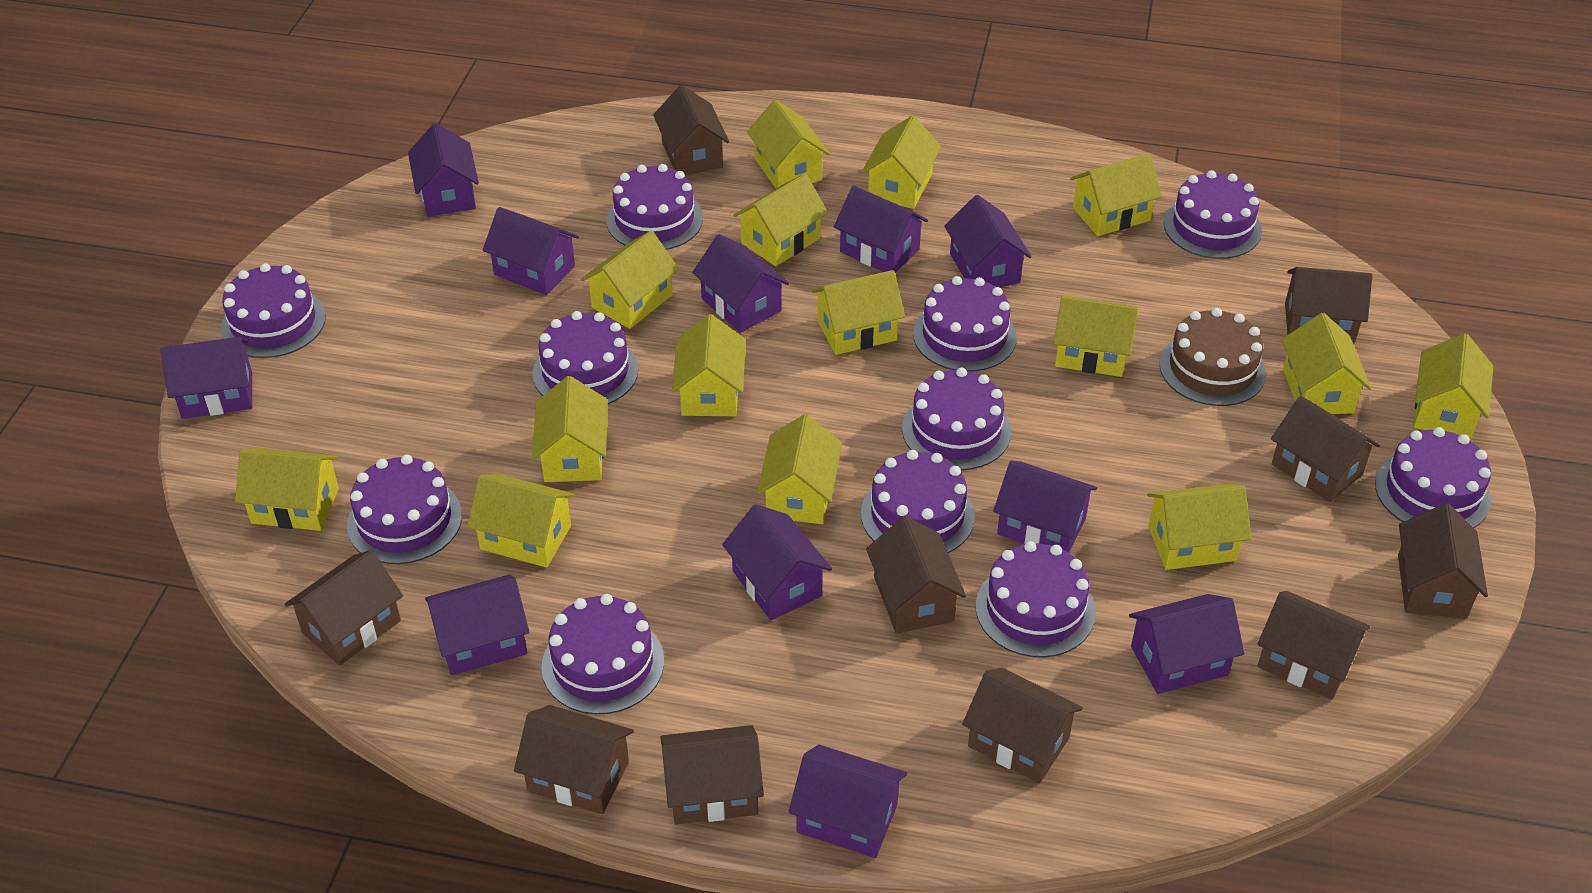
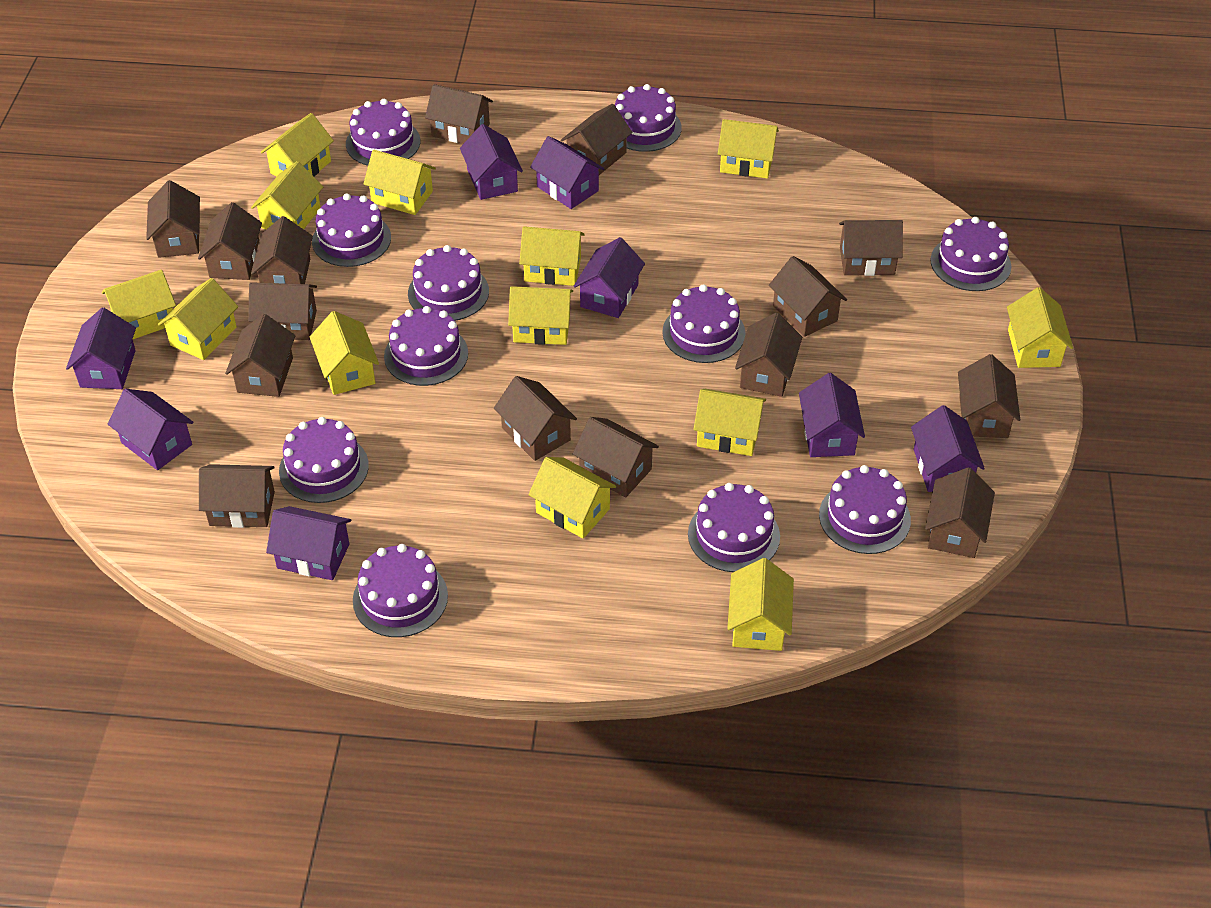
brown cake: 1 -> 0
brown house: 10 -> 15
purple house: 11 -> 8
yellow house: 15 -> 13

